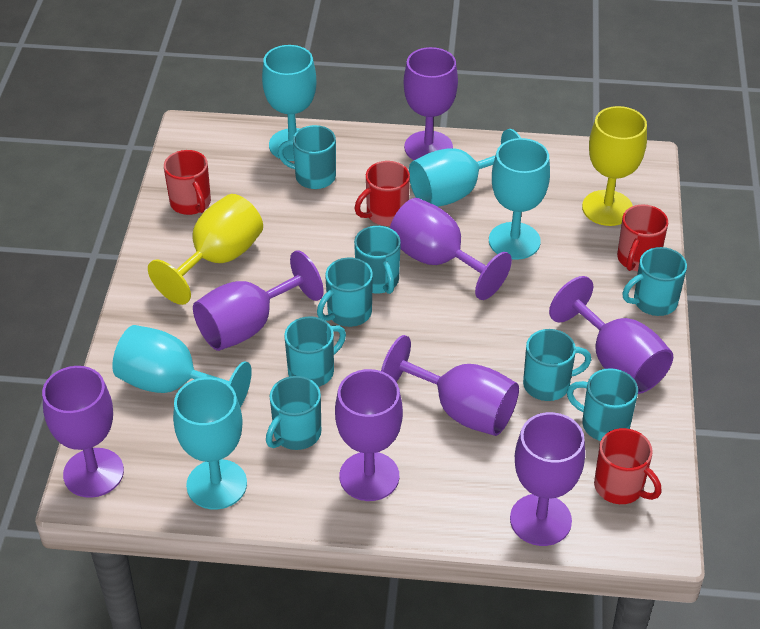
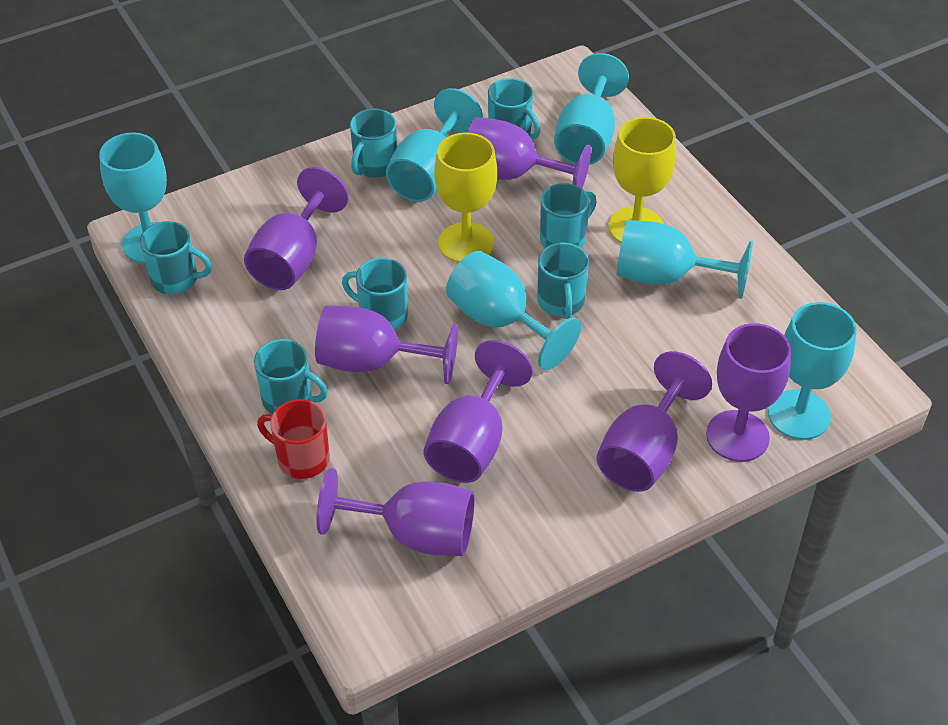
purple goblet: 8 -> 7
red mug: 4 -> 1
turquoise goblet: 5 -> 6
turquoise mug: 8 -> 7

